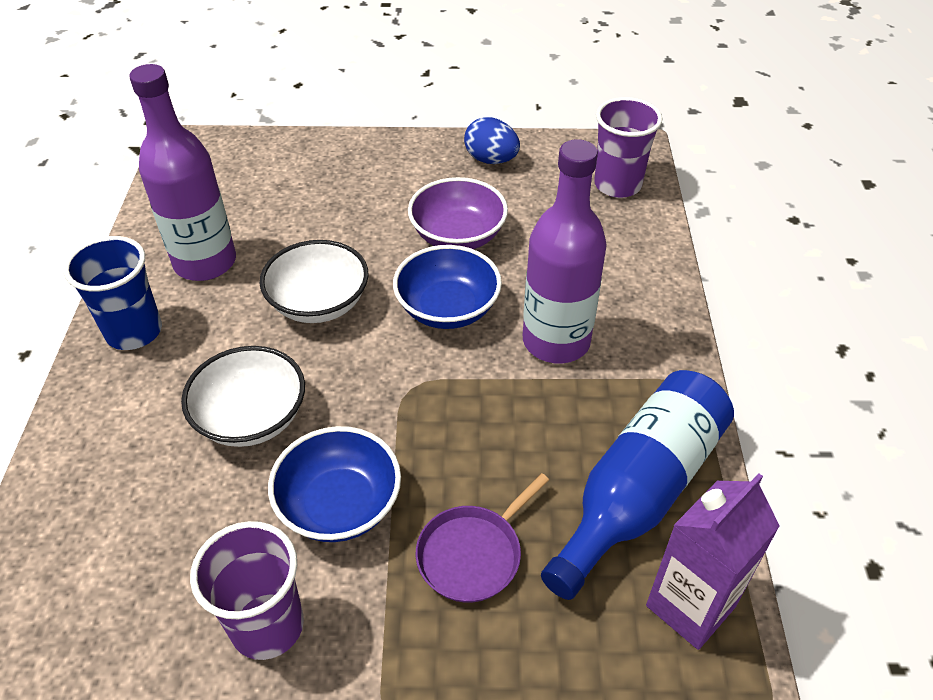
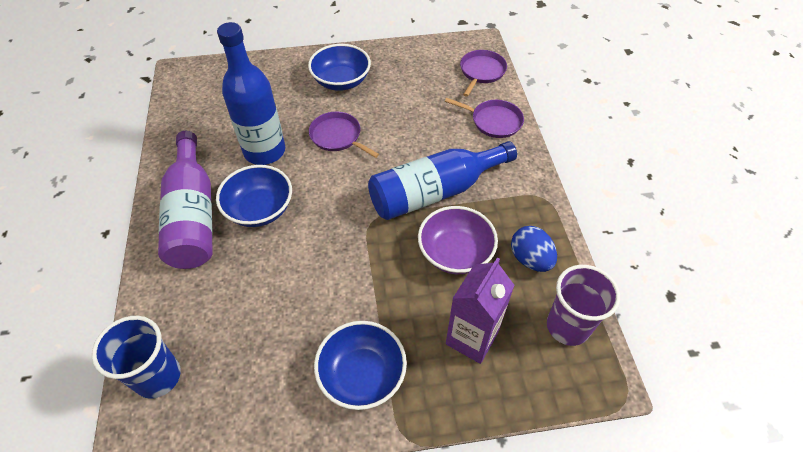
blue bottle: 1 -> 2
blue bowl: 2 -> 3
purple bottle: 2 -> 1
purple cup: 2 -> 1
purple pan: 1 -> 3
white bowl: 2 -> 0

